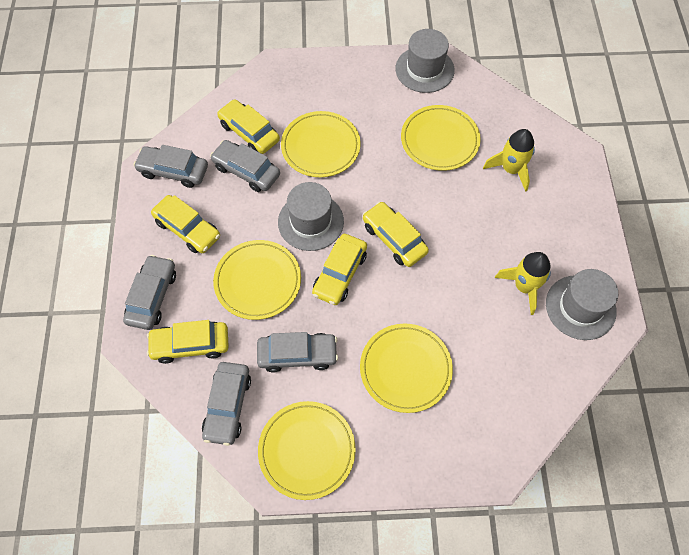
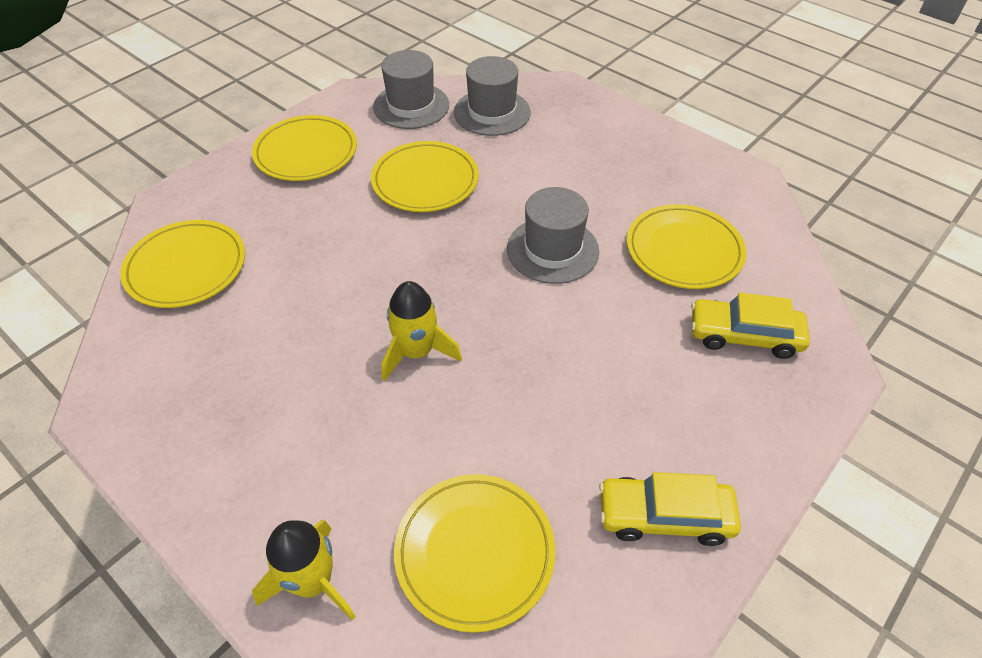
grey car: 5 -> 0
yellow car: 5 -> 2

